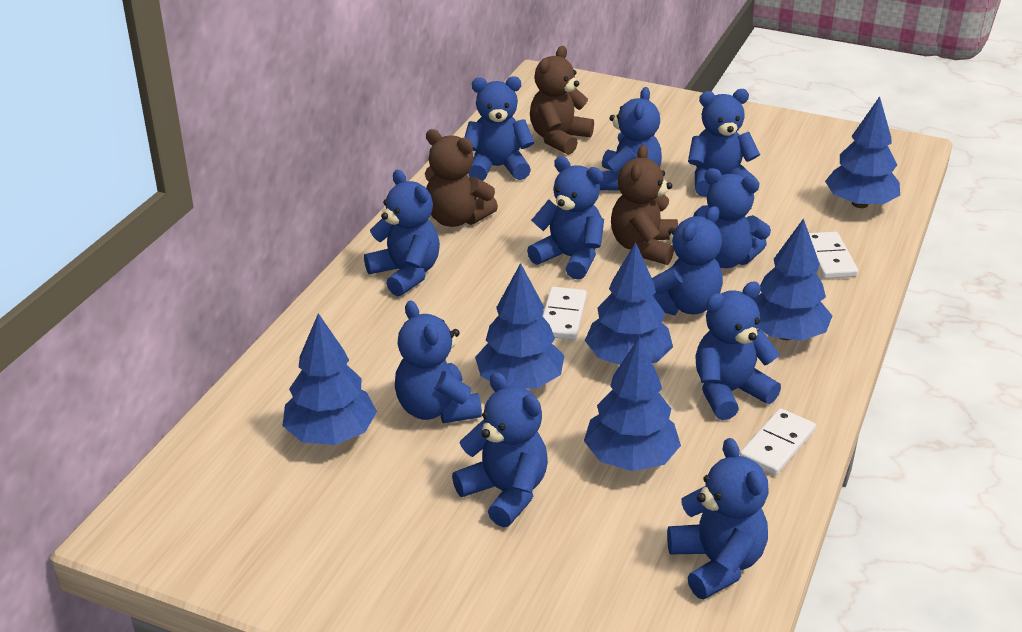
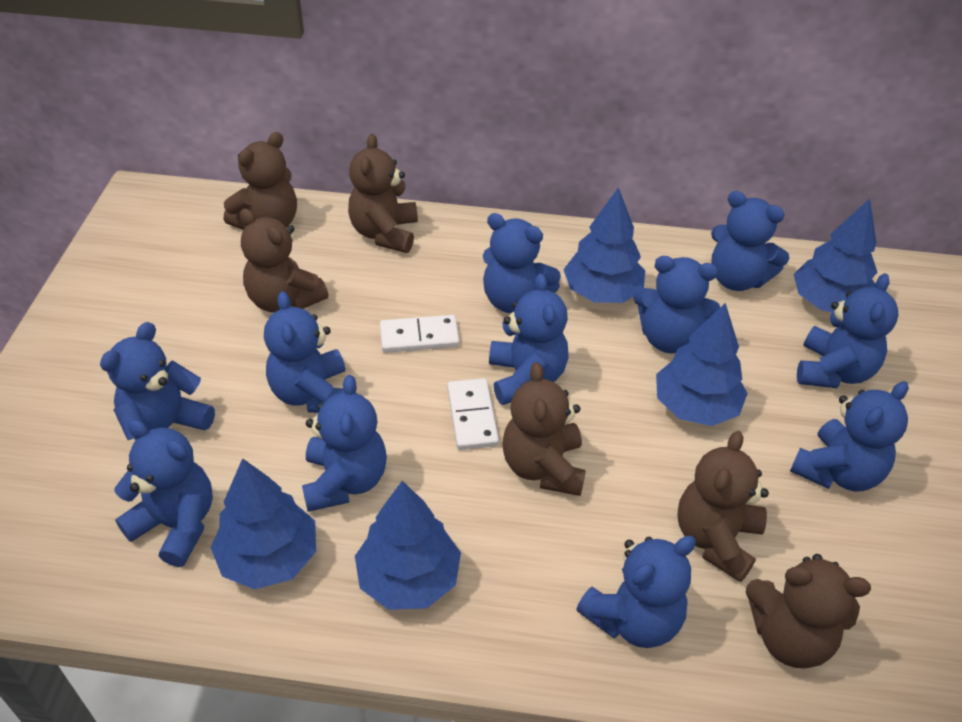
blue tree: 6 -> 5
brown teddy bear: 3 -> 6
white domino: 3 -> 2

